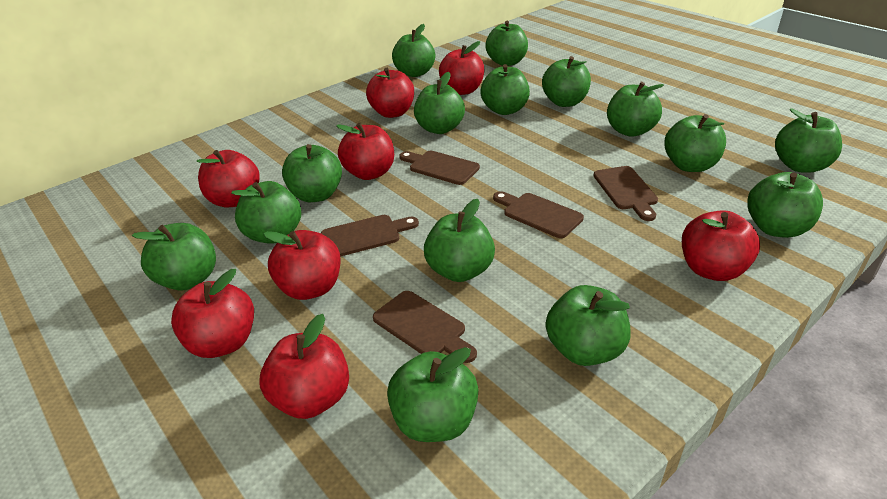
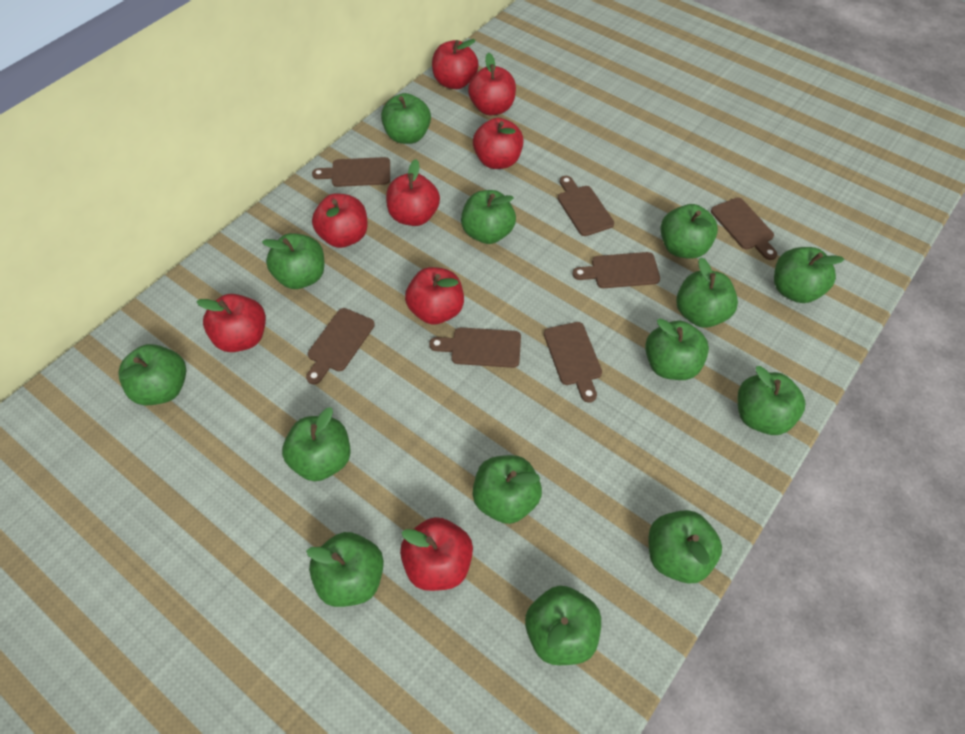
brown cutting board: 5 -> 7
green apple: 15 -> 14

